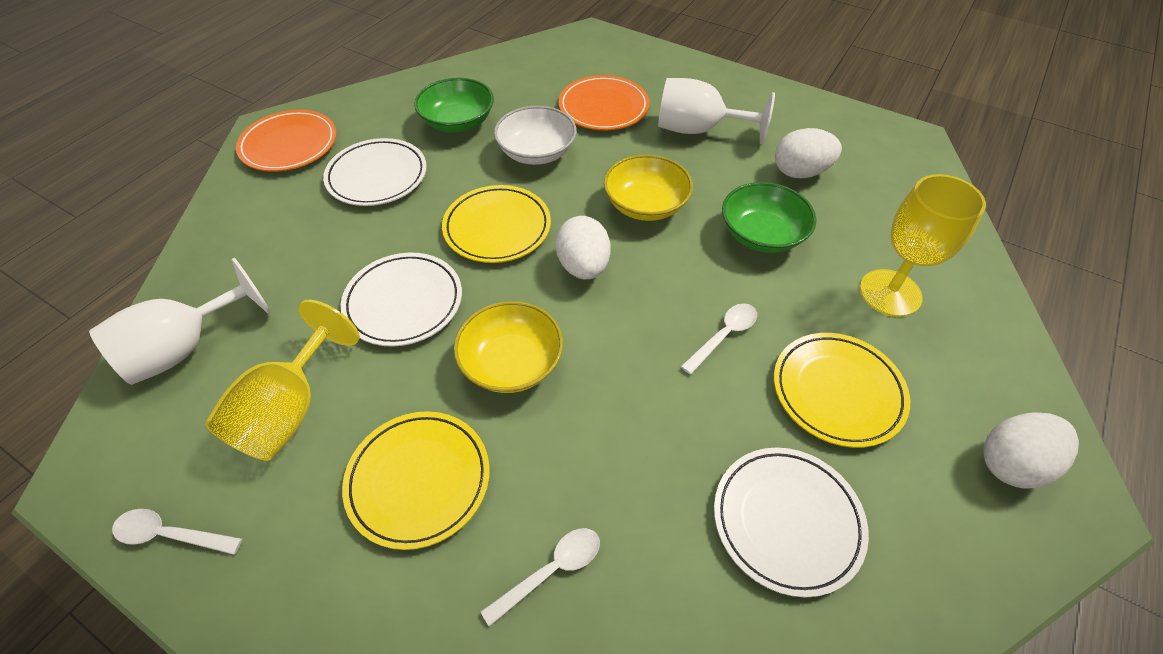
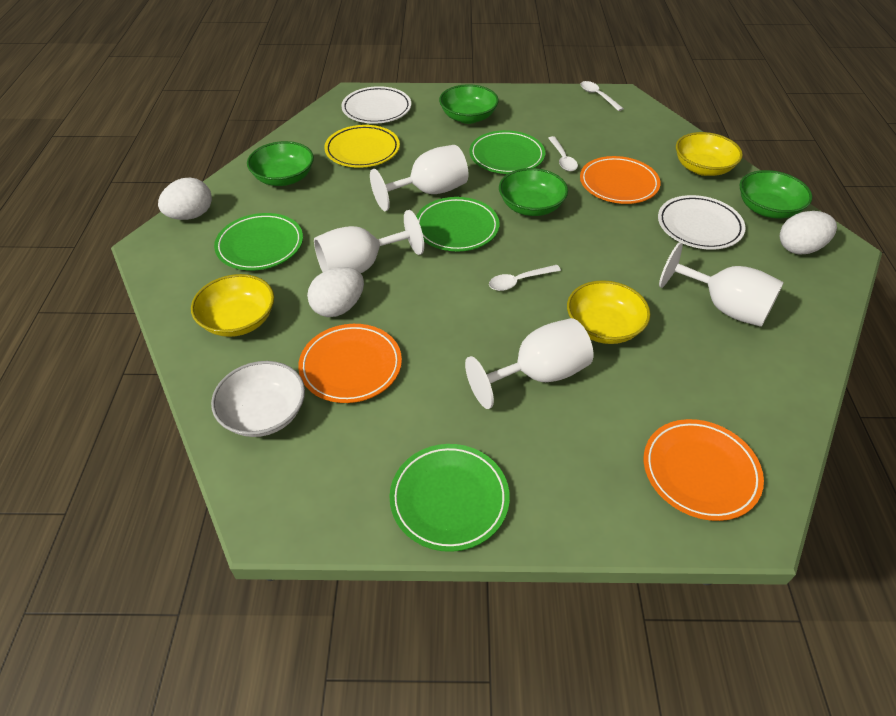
green bowl: 2 -> 4
green plate: 0 -> 4
orange plate: 2 -> 3
white goblet: 2 -> 4
white plate: 3 -> 2
yellow bowl: 2 -> 3
yellow goblet: 2 -> 0
yellow plate: 3 -> 1

